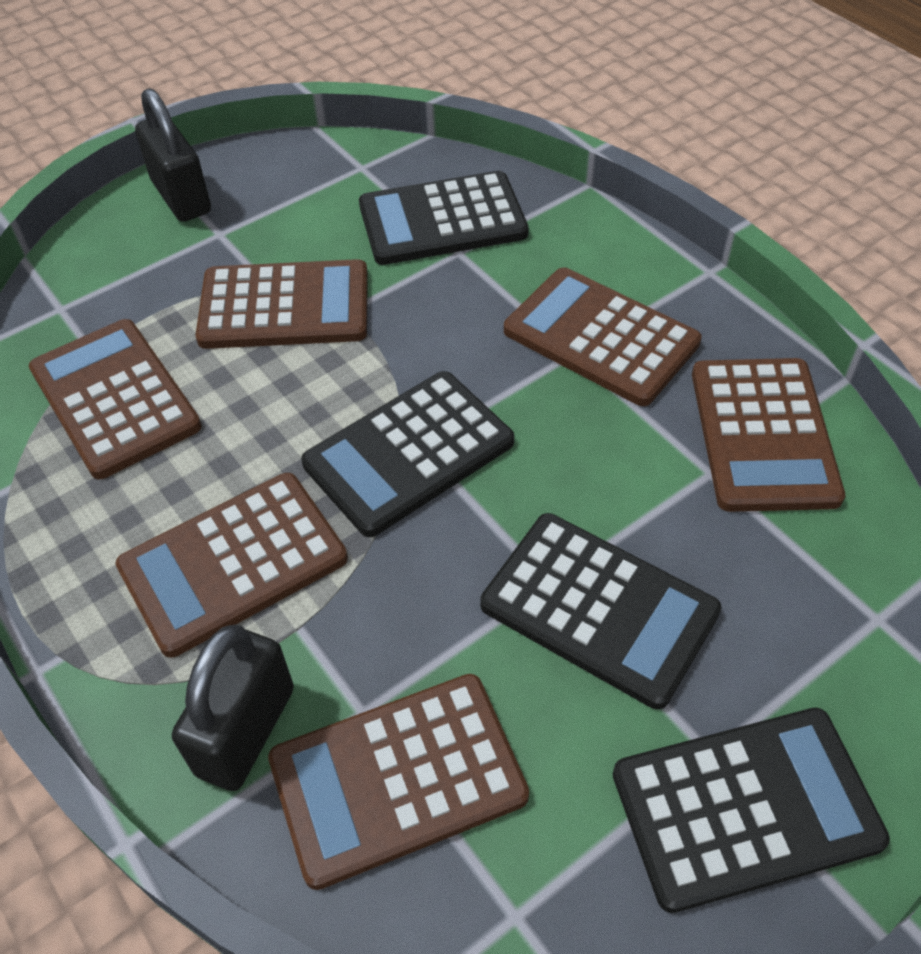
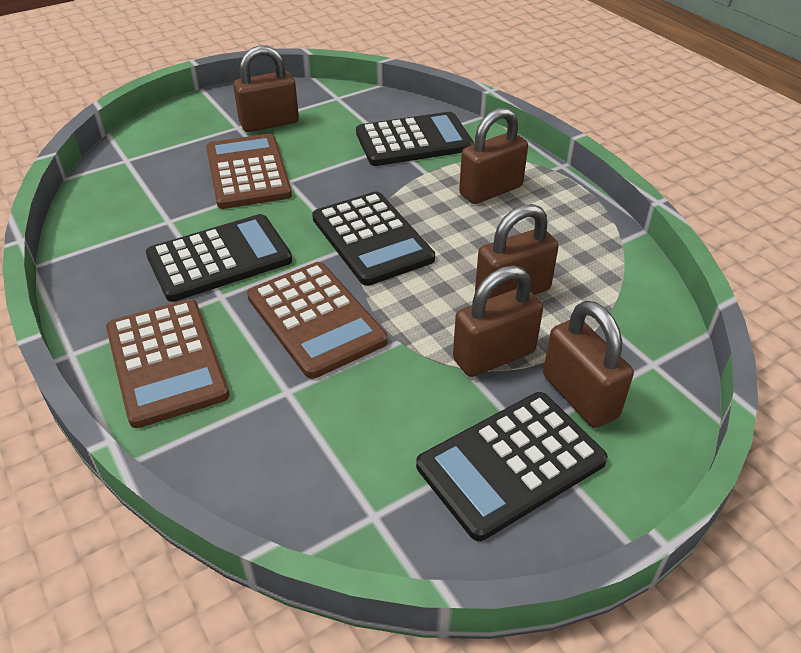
black padlock: 2 -> 0
brown calculator: 6 -> 3
brown padlock: 0 -> 5

